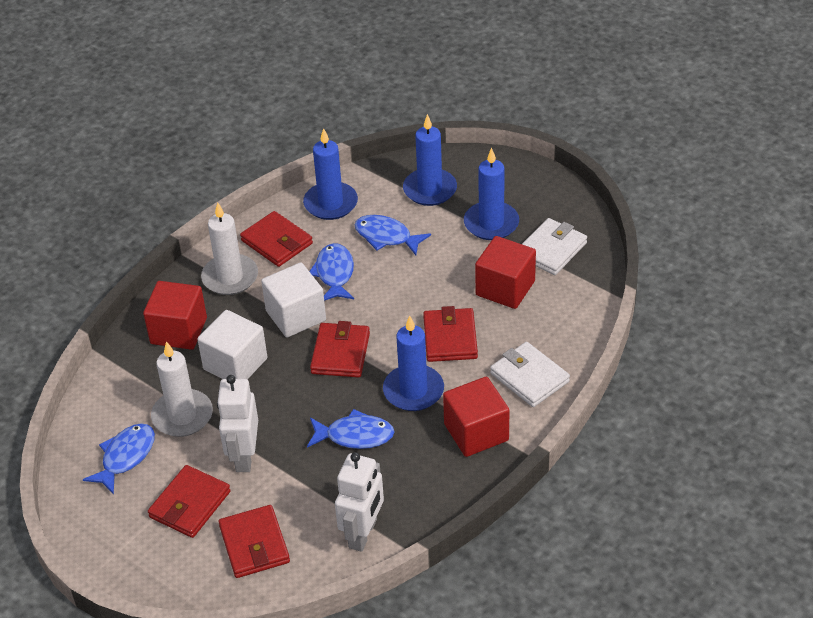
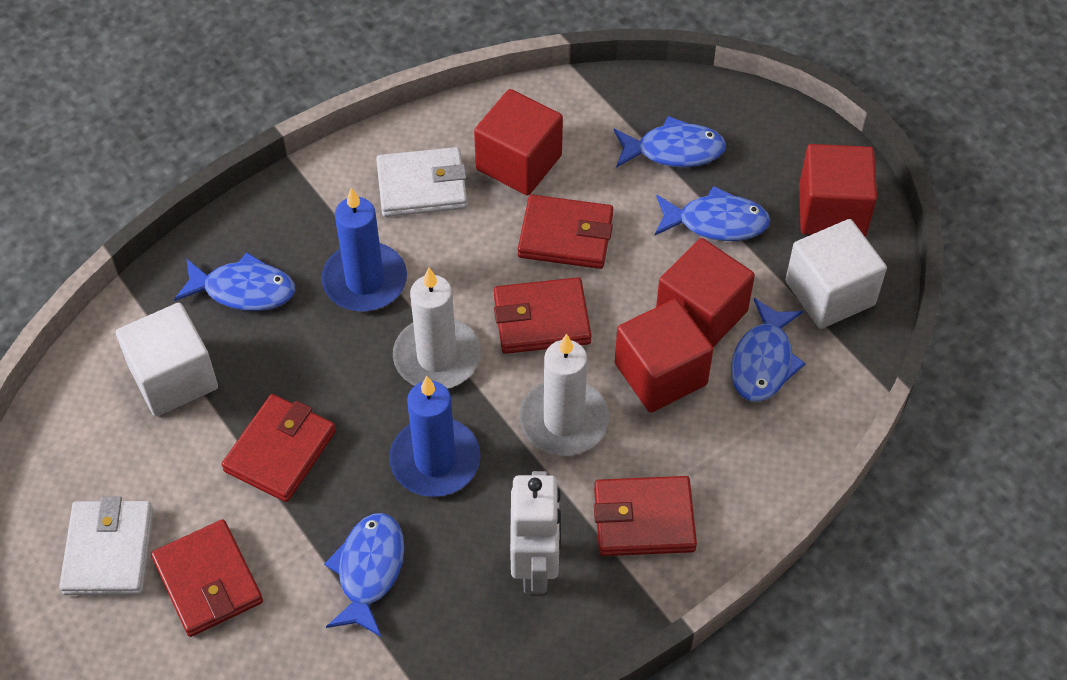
blue candle: 4 -> 2
blue fish: 4 -> 5
red cube: 3 -> 4
white robot: 2 -> 1

